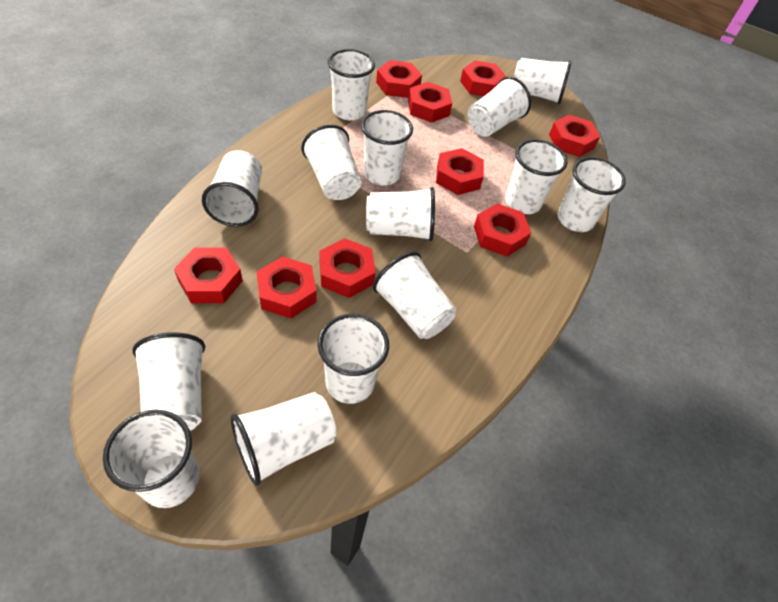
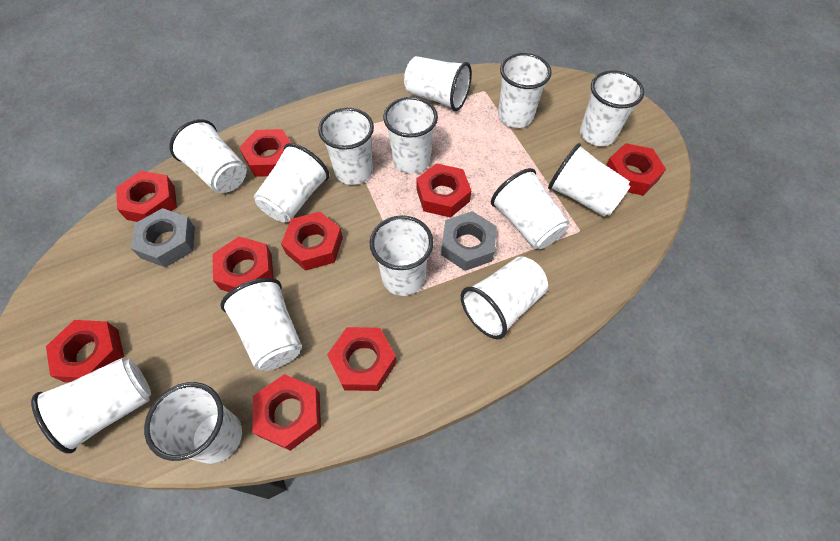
grey nut: 0 -> 2

